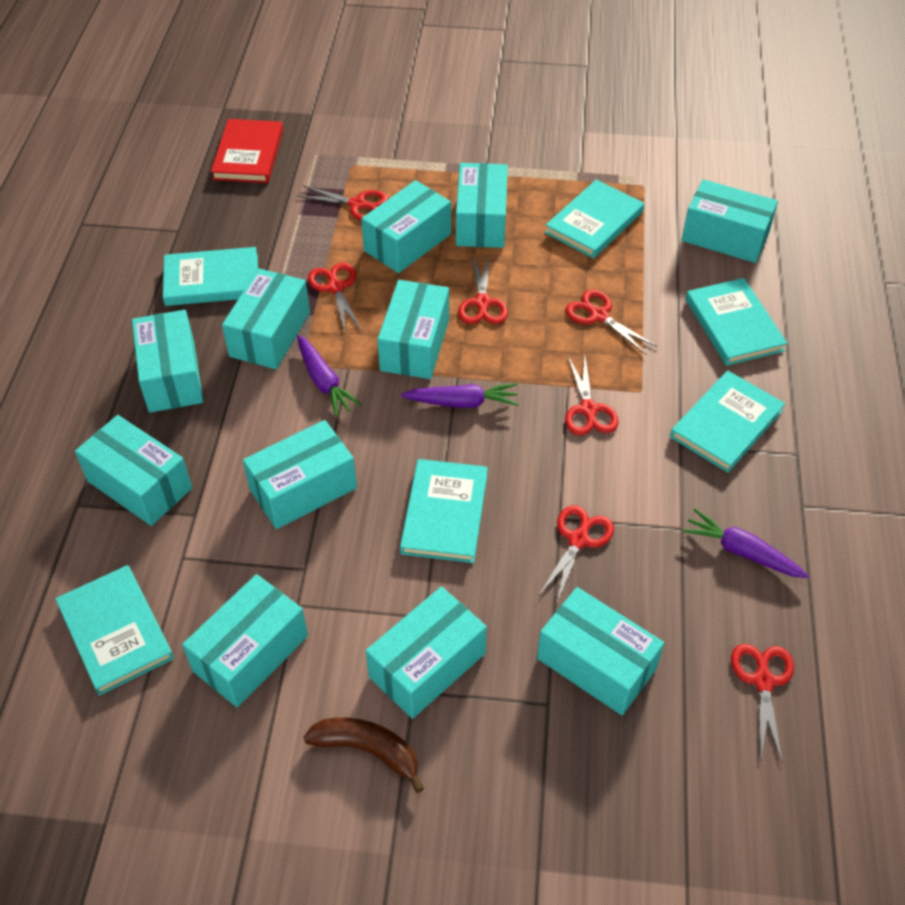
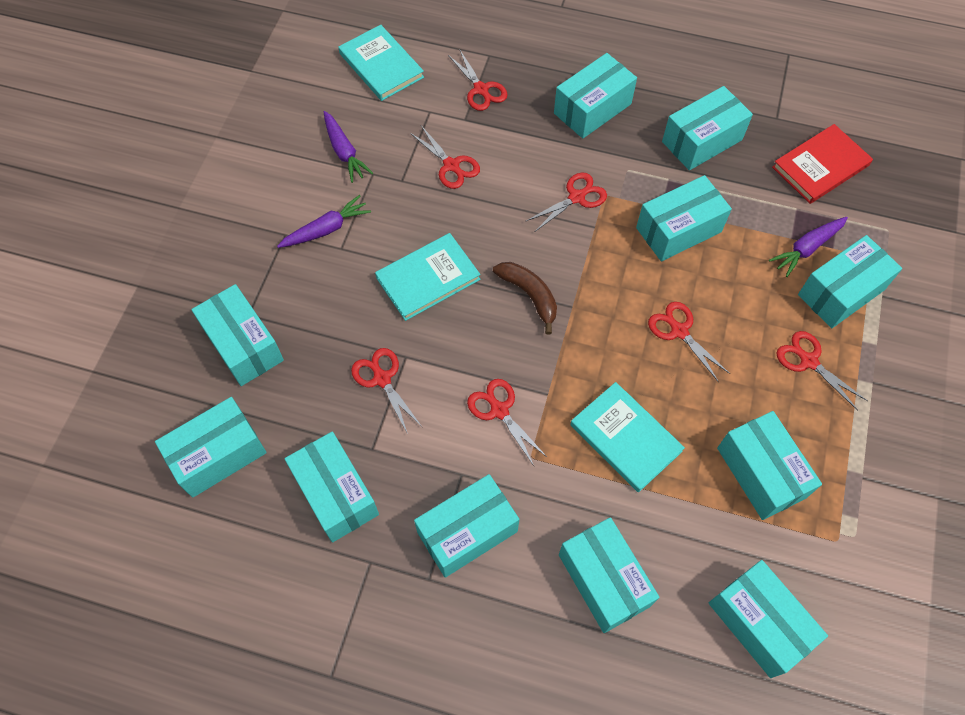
turquoise book: 6 -> 3

